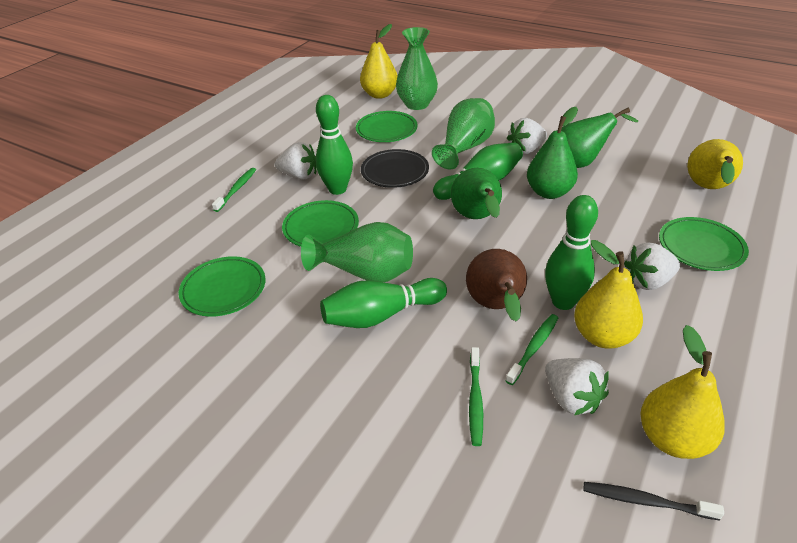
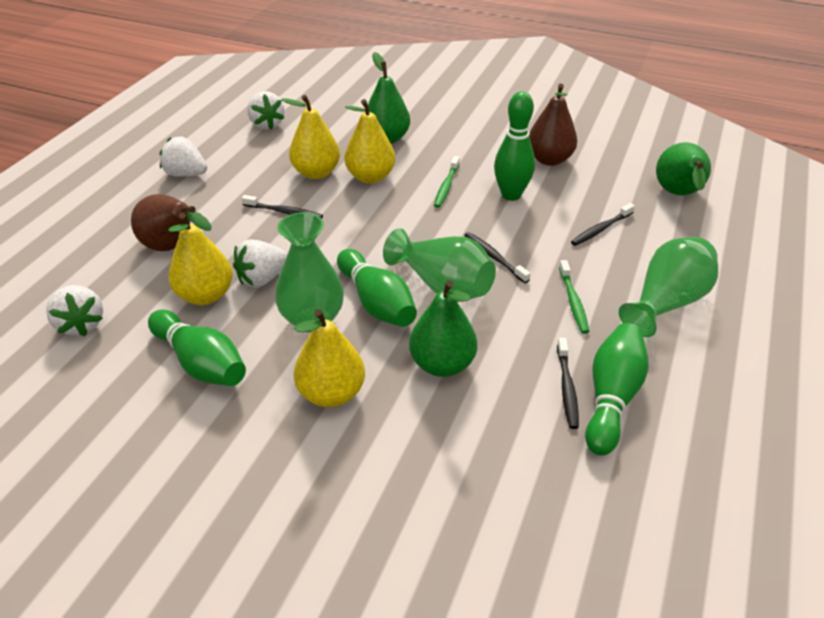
black plate: 1 -> 0
black toothbrush: 1 -> 4
brown pear: 1 -> 2
green plate: 4 -> 0
green toothbrush: 3 -> 2

